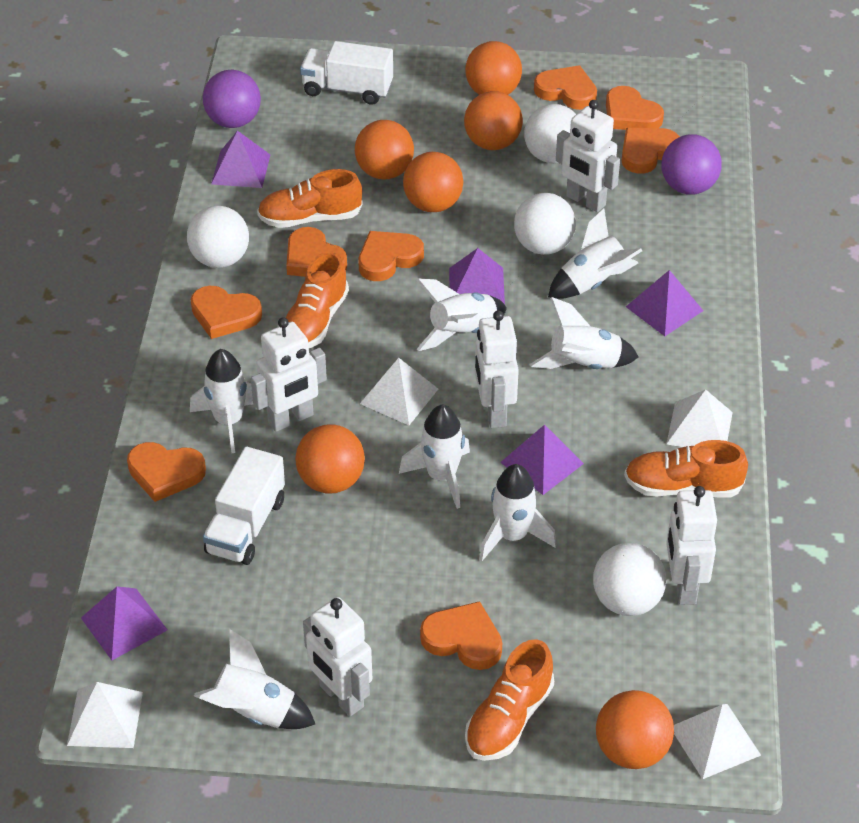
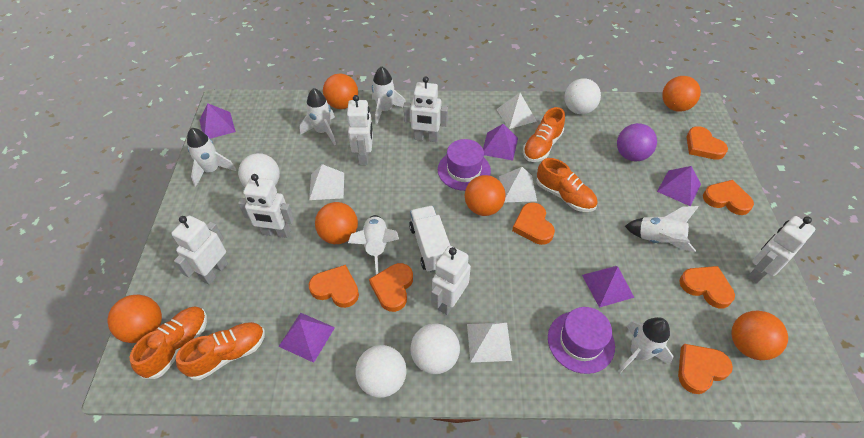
orange heart: 8 -> 7
purple ball: 2 -> 1
purple hat: 0 -> 2
white robot: 5 -> 6
white rocket: 7 -> 6
white truck: 2 -> 1

